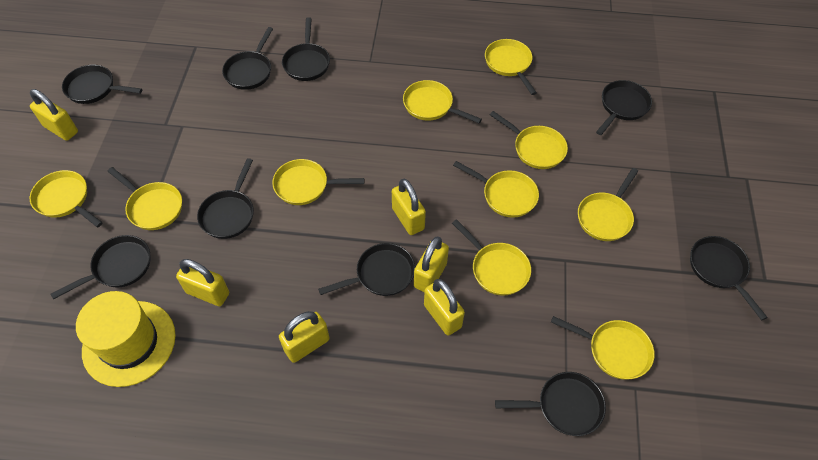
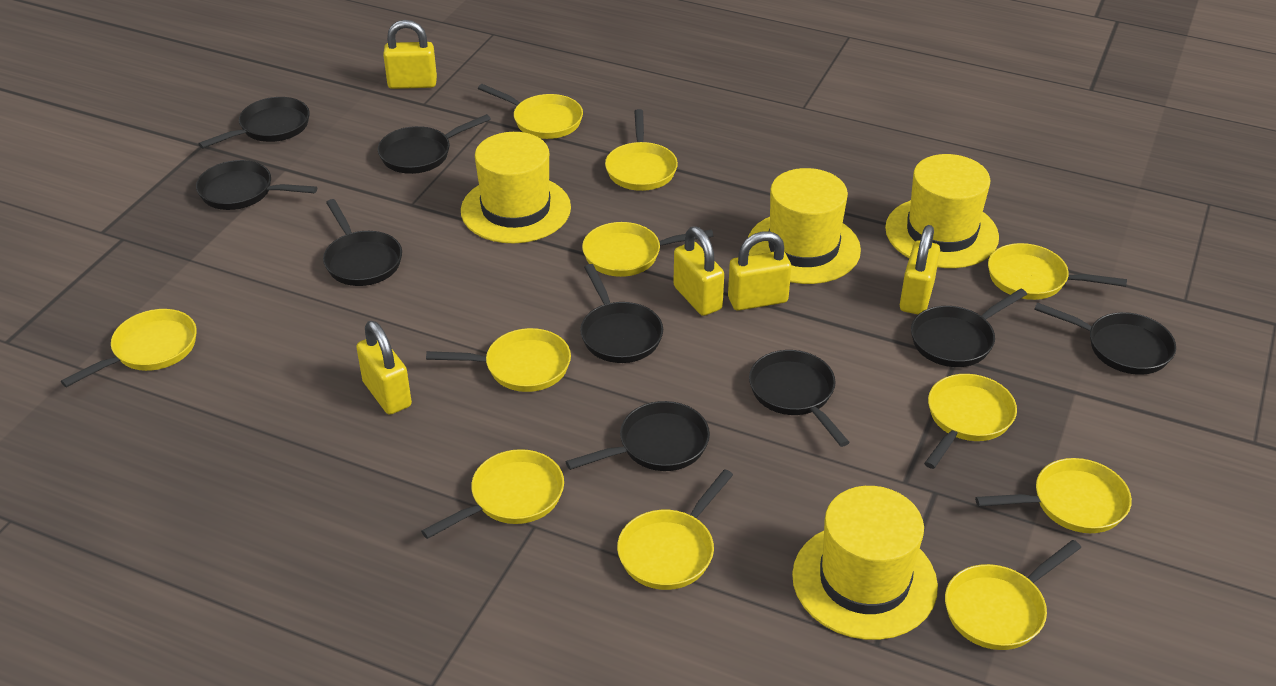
yellow hat: 1 -> 4
yellow padlock: 6 -> 5
yellow pan: 10 -> 11

